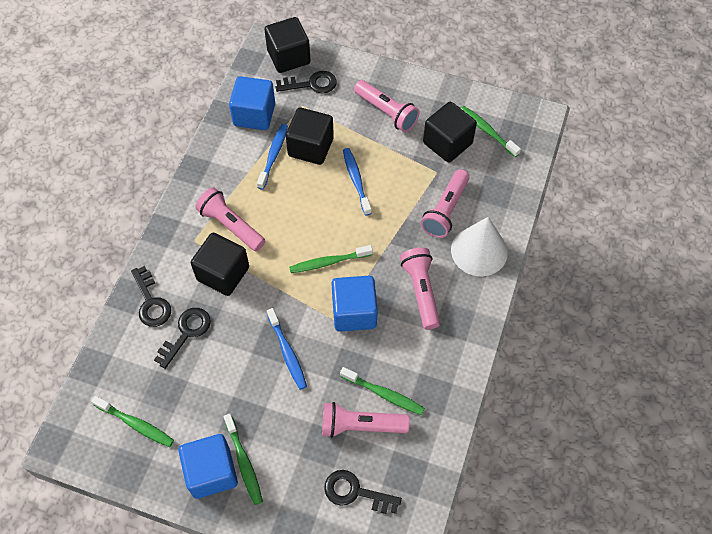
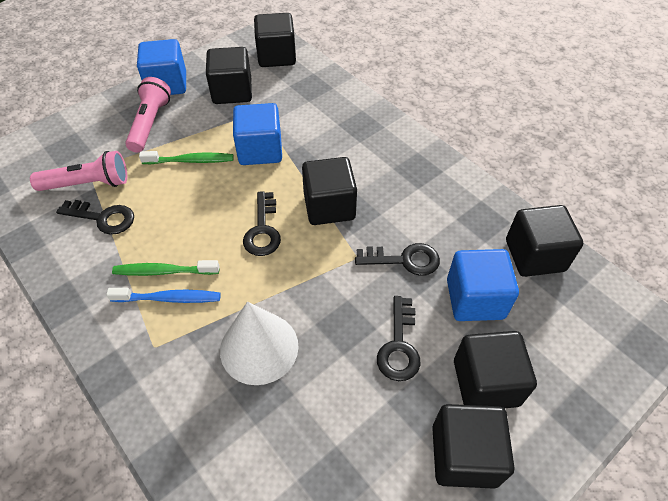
black cube: 4 -> 6
blue toothbrush: 3 -> 1
green toothbrush: 5 -> 2
pink flashlight: 5 -> 2

